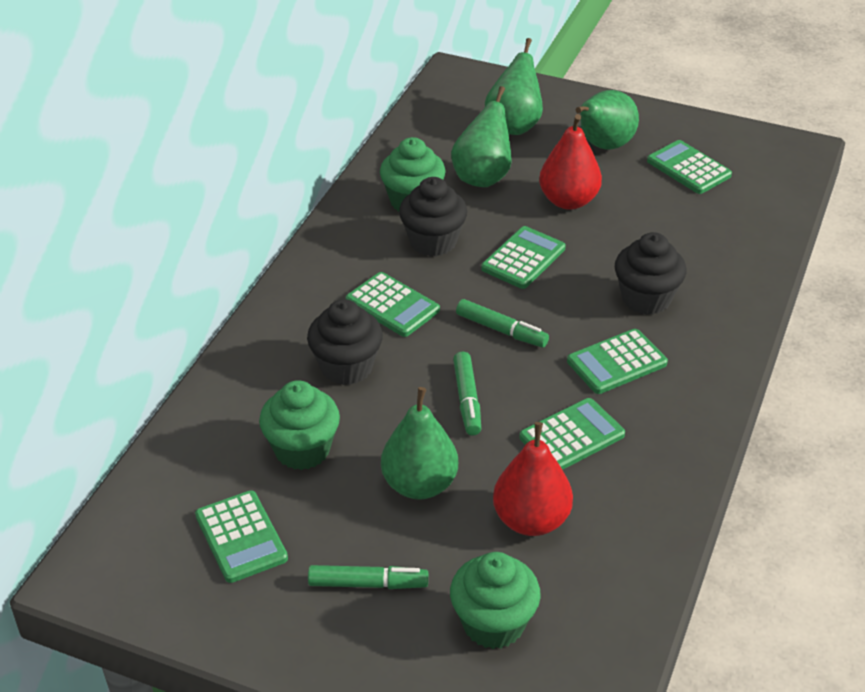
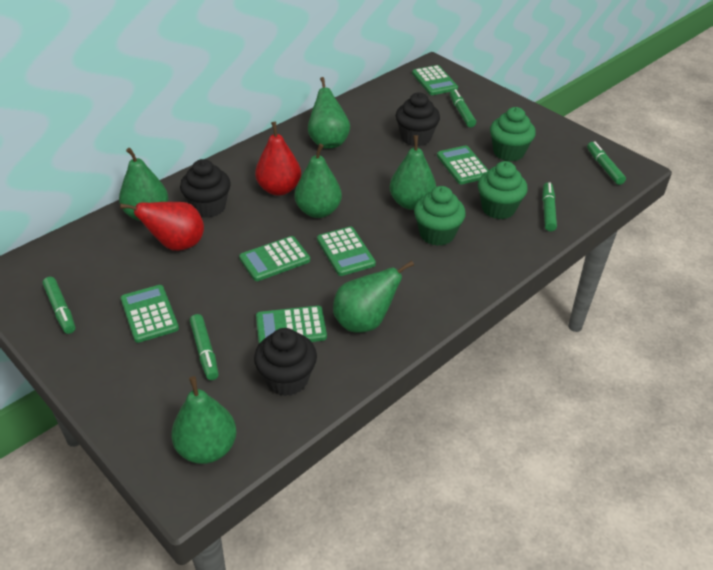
green marker: 3 -> 5
green pear: 4 -> 6

